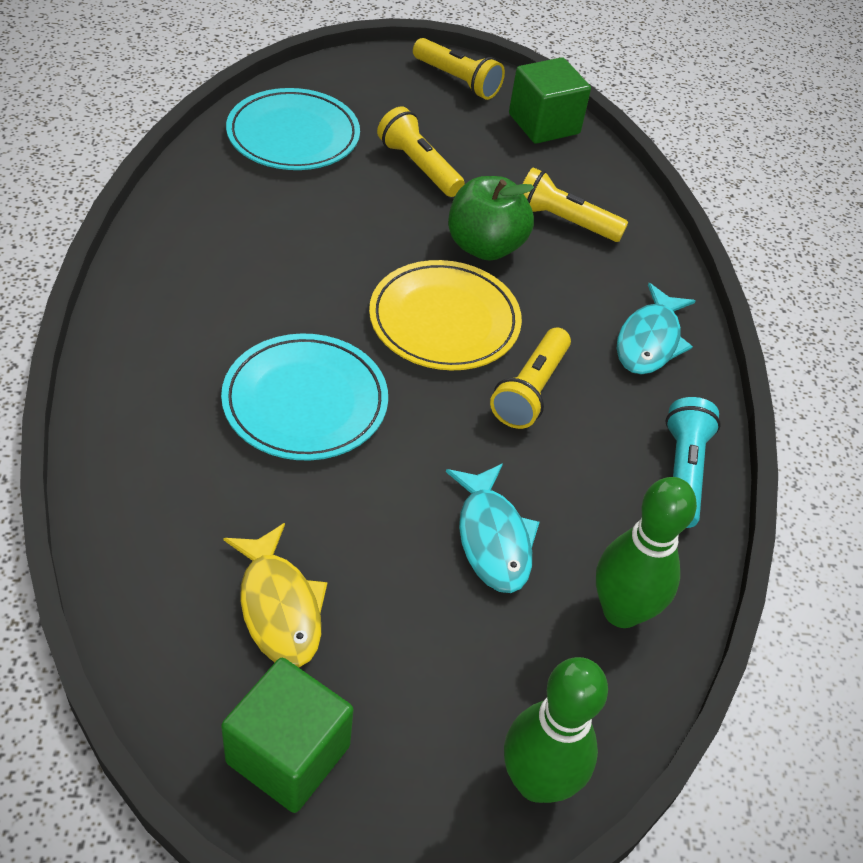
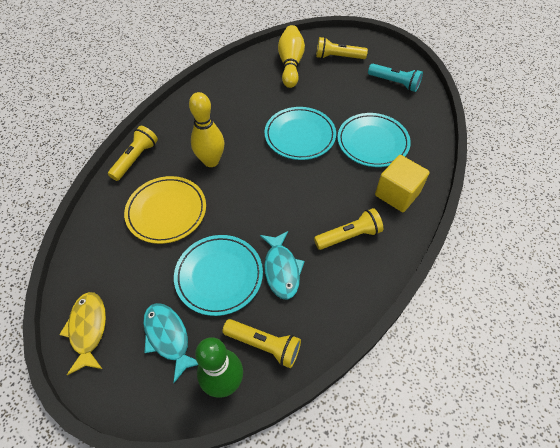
green apple: 1 -> 0
green bowling pin: 2 -> 1
green cube: 2 -> 0
turquoise plate: 2 -> 3
yellow bowling pin: 0 -> 2
yellow cube: 0 -> 1

